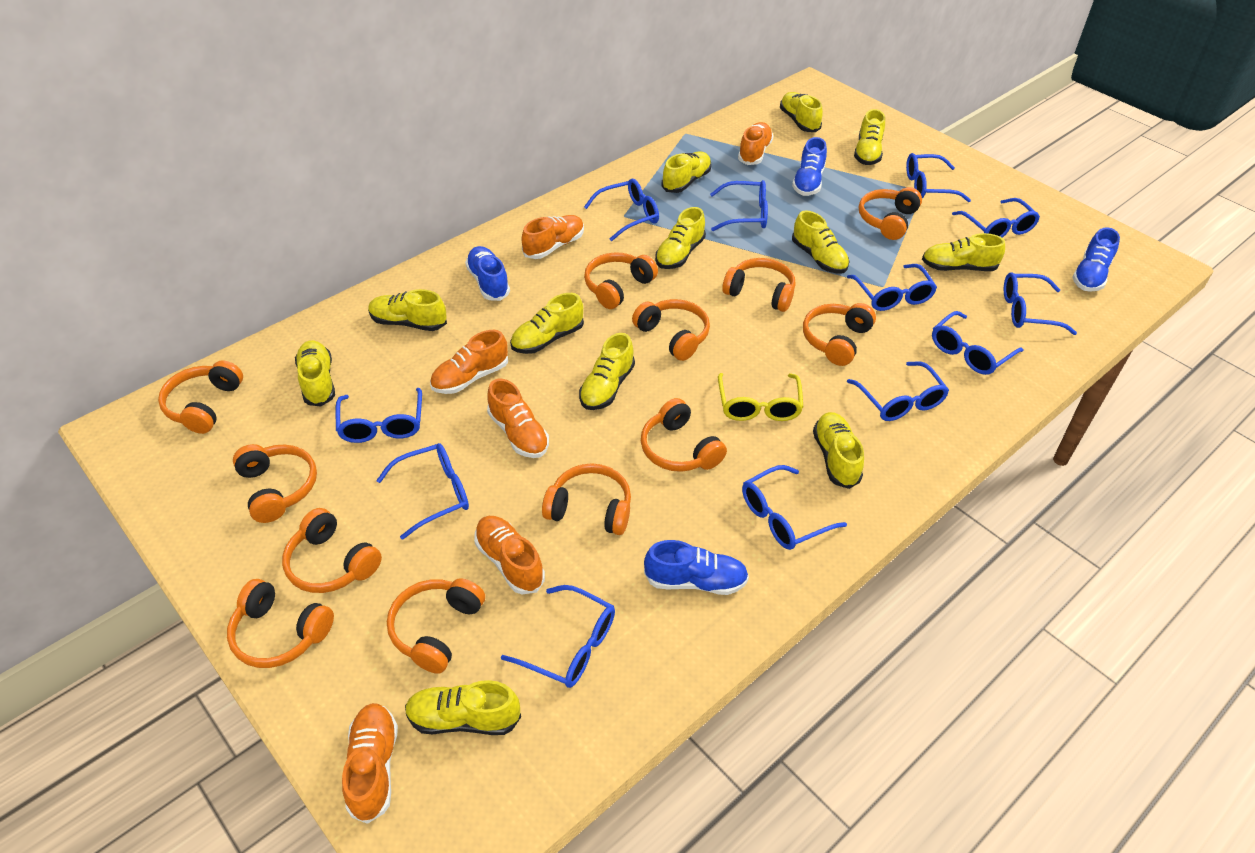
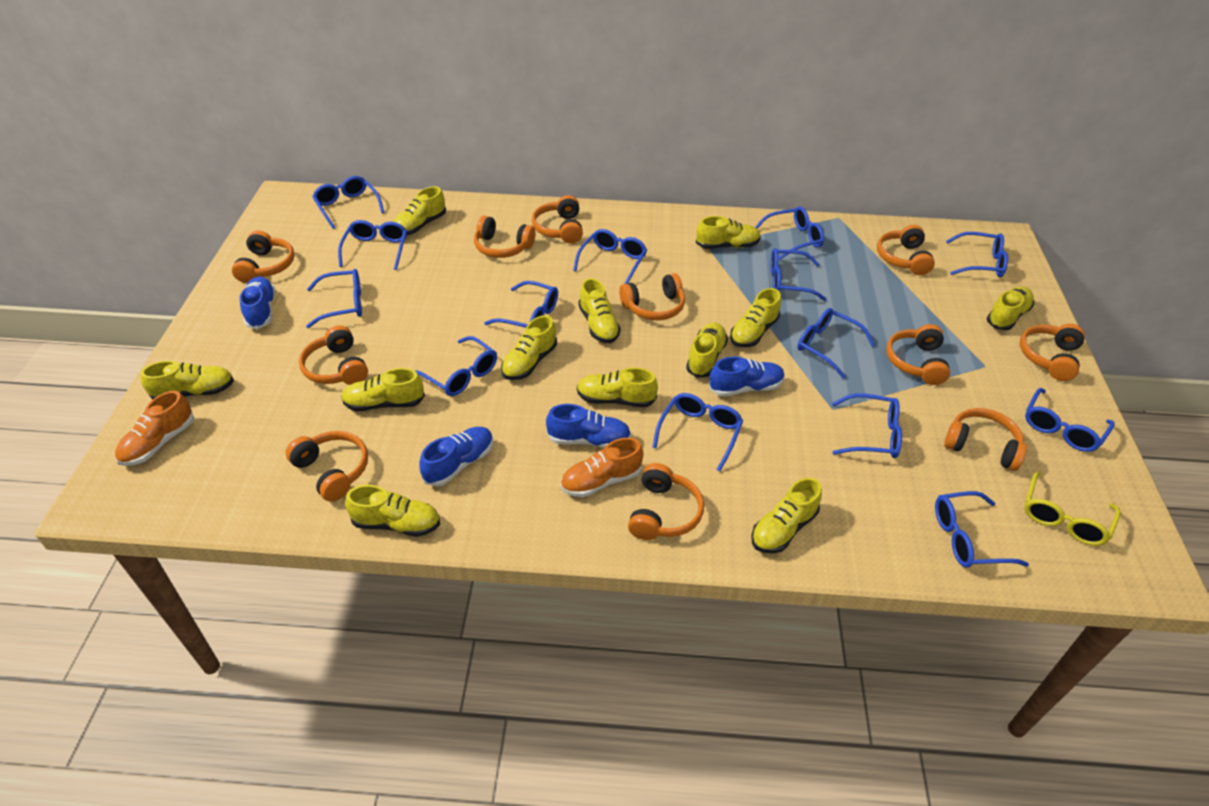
blue glasses: 12 -> 14
orange headphones: 12 -> 11
orange shoe: 6 -> 2

